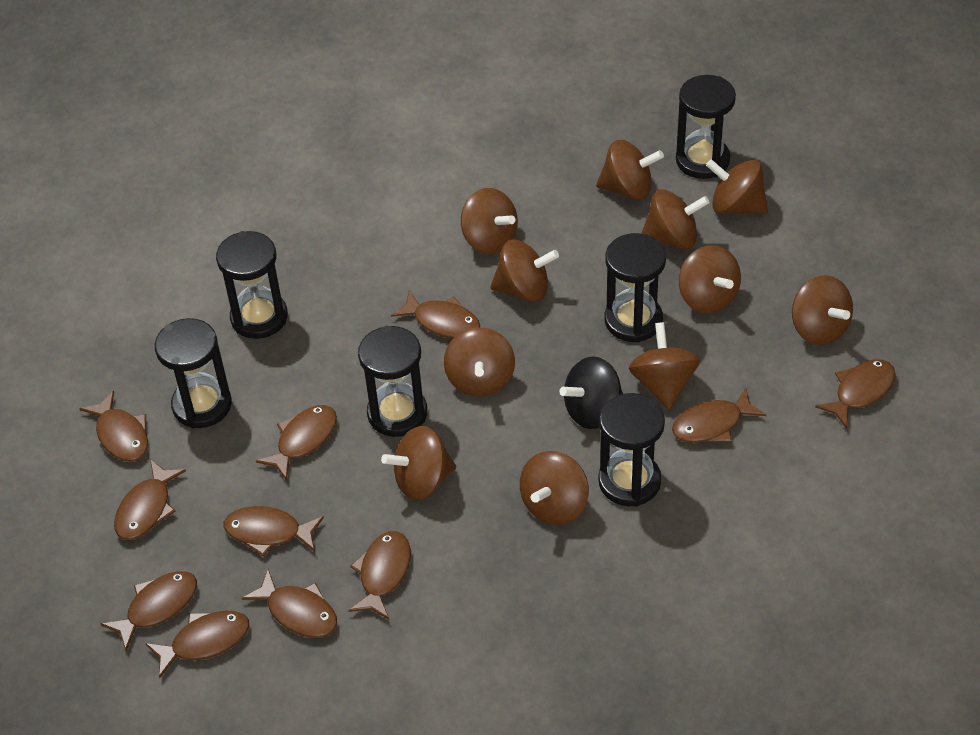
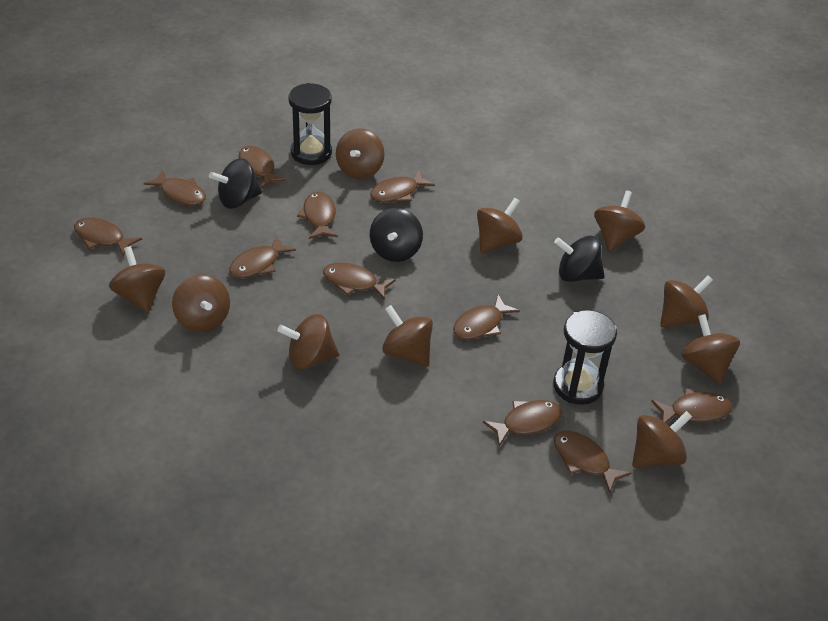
black hourglass: 6 -> 2
black spinning top: 1 -> 3
brown spinning top: 11 -> 10

